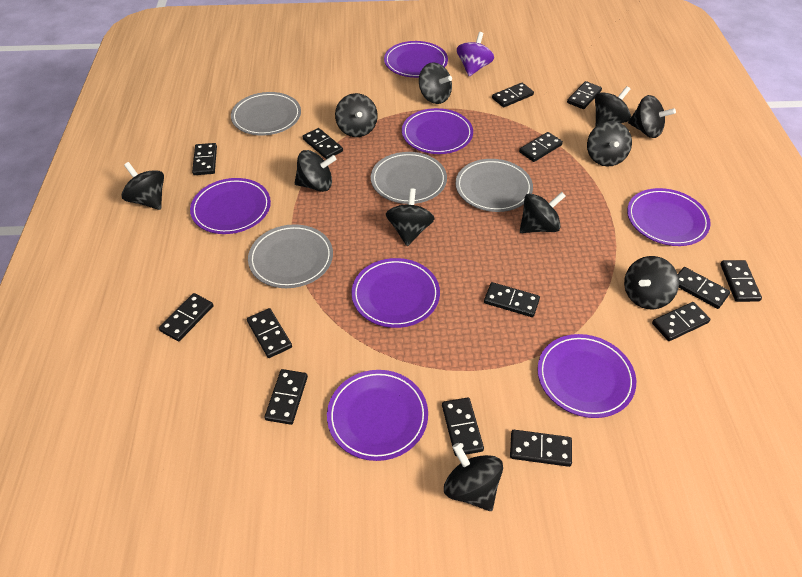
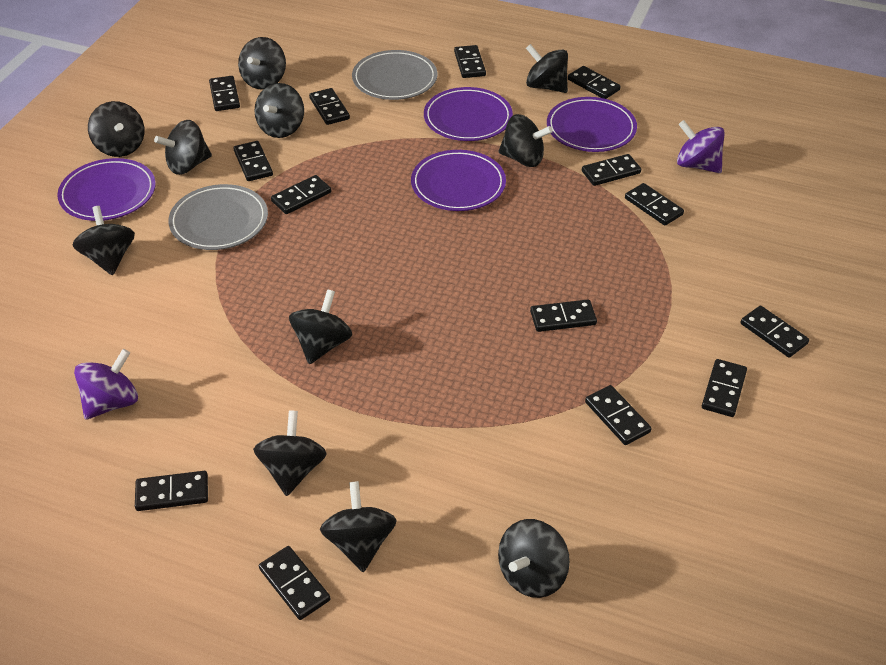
grey plate: 4 -> 2
purple plate: 7 -> 4
purple spinning top: 1 -> 2

